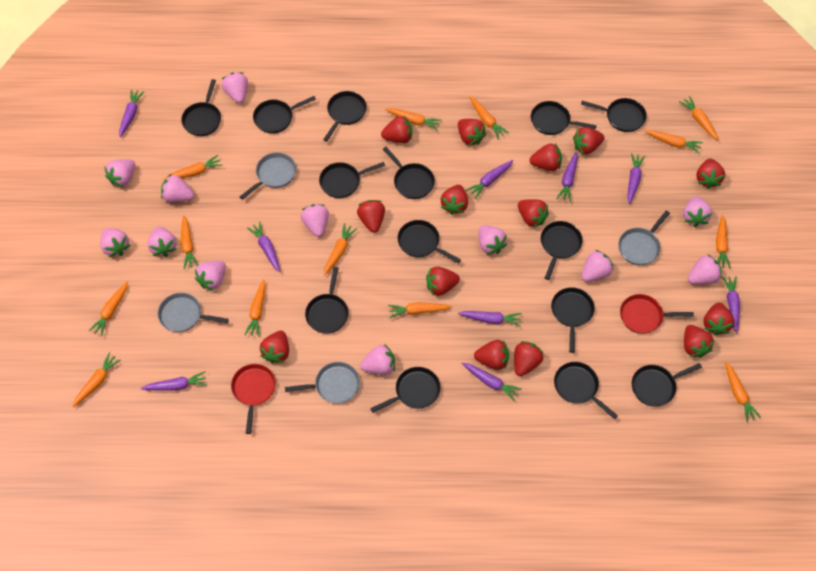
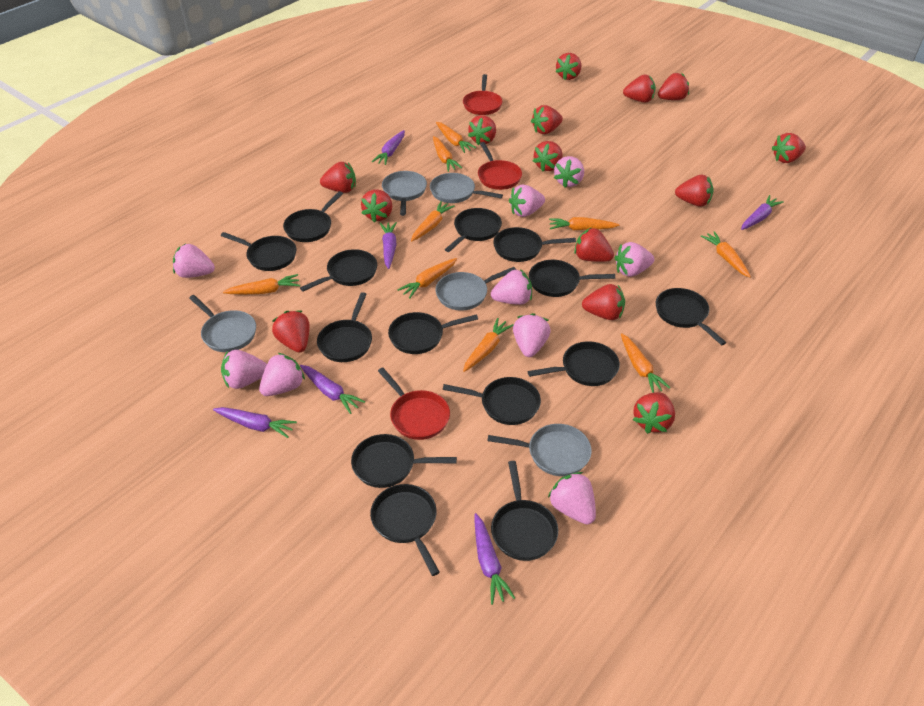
grey pan: 4 -> 5
orange carrot: 13 -> 9
pink strawberry: 12 -> 9
purple carrot: 9 -> 6
red pan: 2 -> 3

